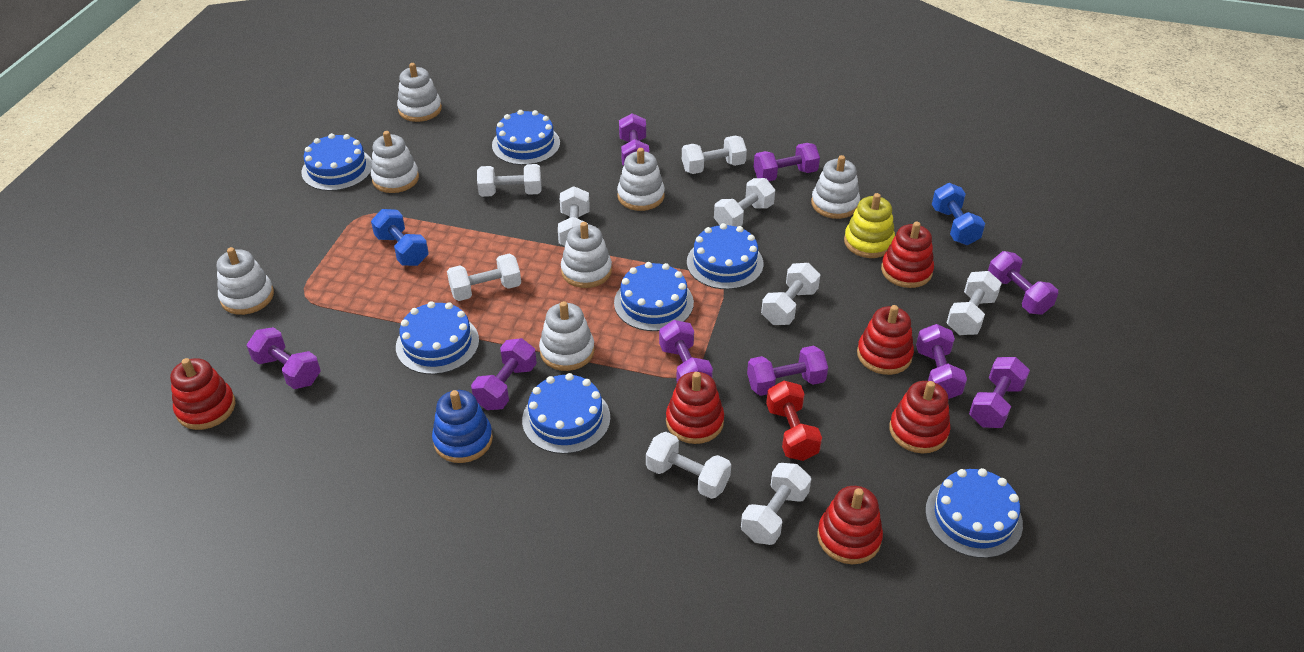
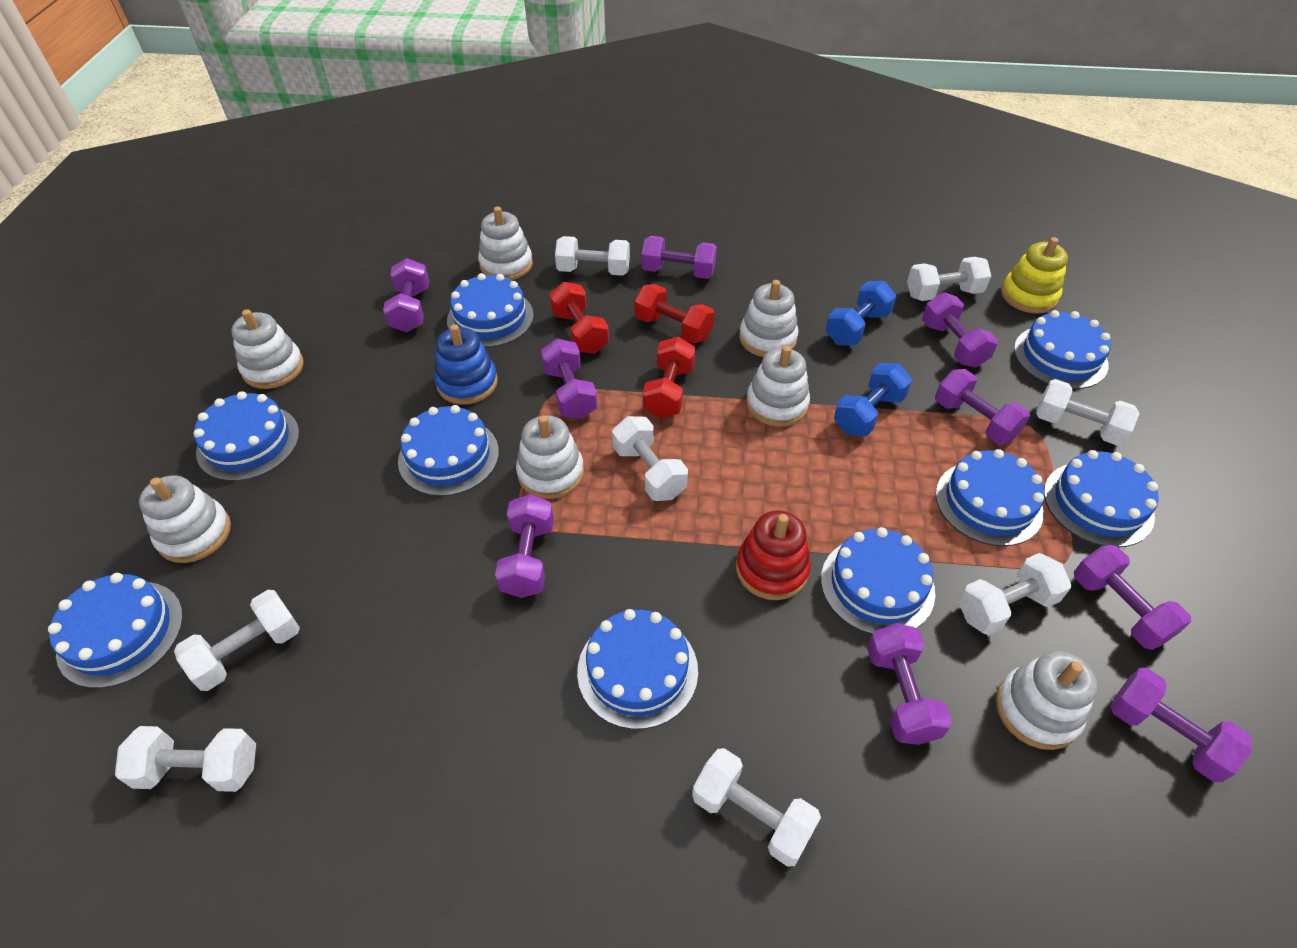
blue cake: 7 -> 9
red dumbbell: 1 -> 3
red stacking toy: 6 -> 1
white dumbbell: 9 -> 8

